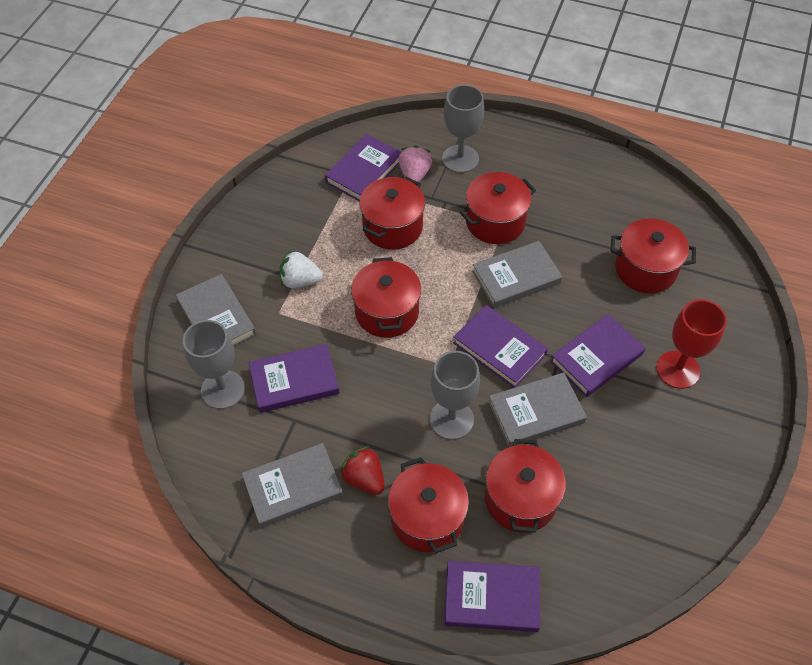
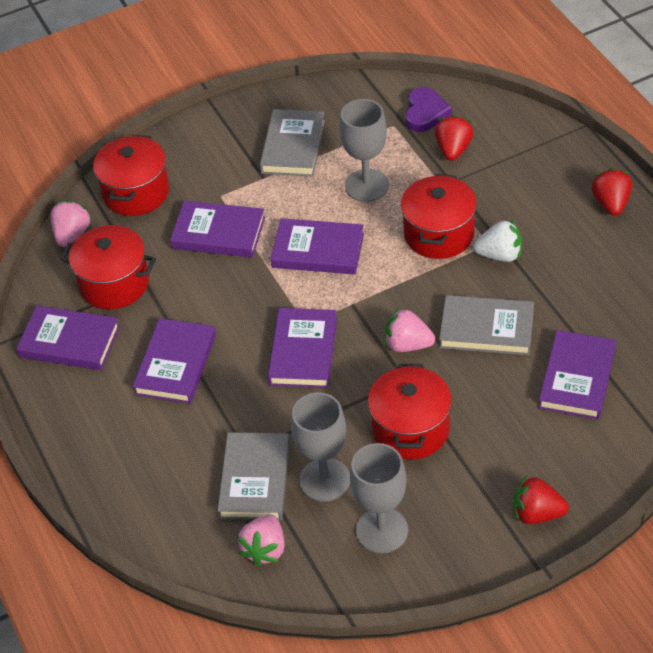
grey book: 4 -> 3
pink strawberry: 1 -> 3
purple book: 5 -> 6
purple heart: 0 -> 1
red goblet: 1 -> 0
red pot: 6 -> 4
red strawberry: 1 -> 3

